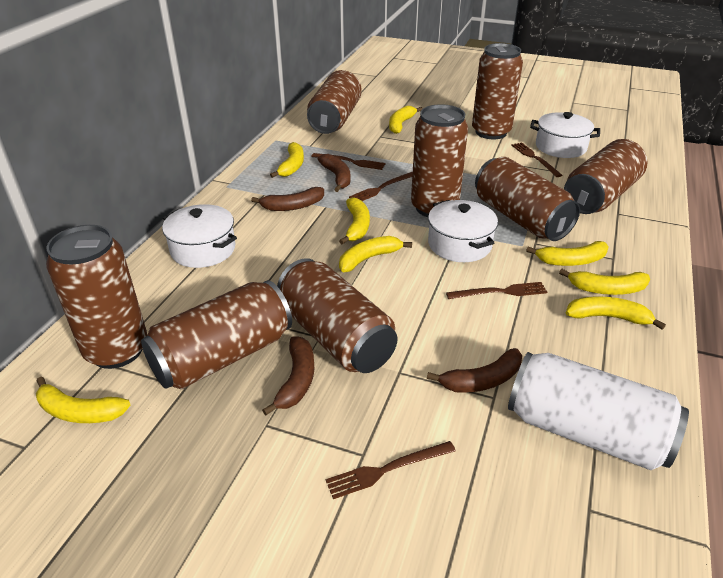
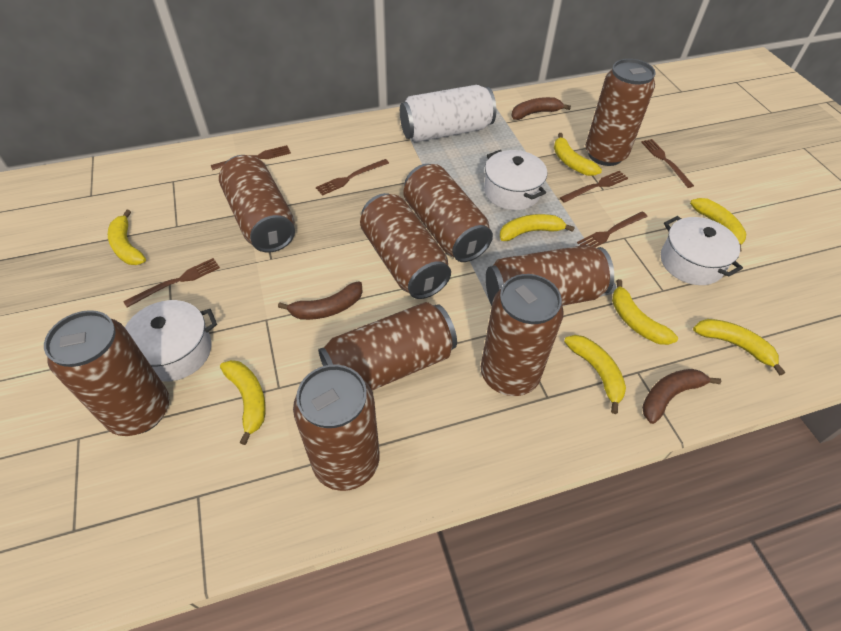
brown banana: 4 -> 3
brown can: 8 -> 9
brown fork: 5 -> 6

